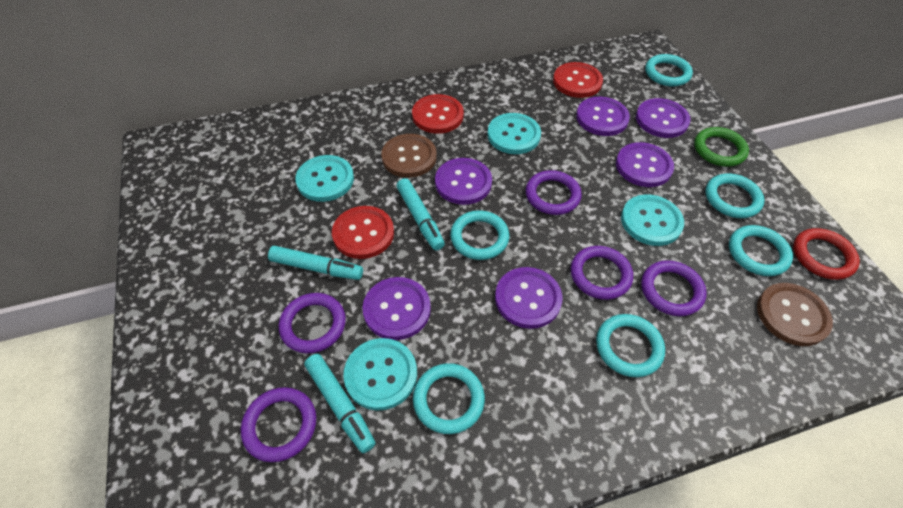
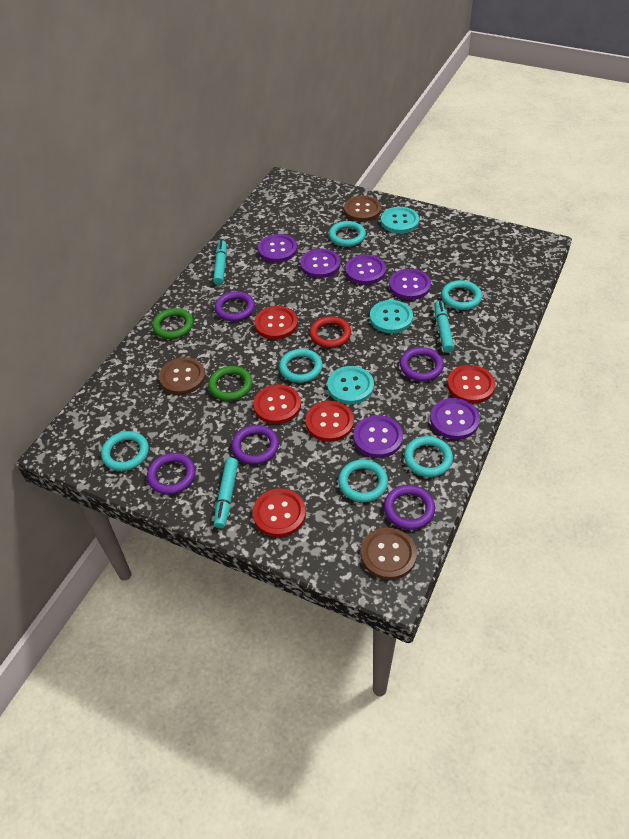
brown button: 2 -> 3
green ring: 1 -> 2
red button: 3 -> 5
turquoise button: 4 -> 3

